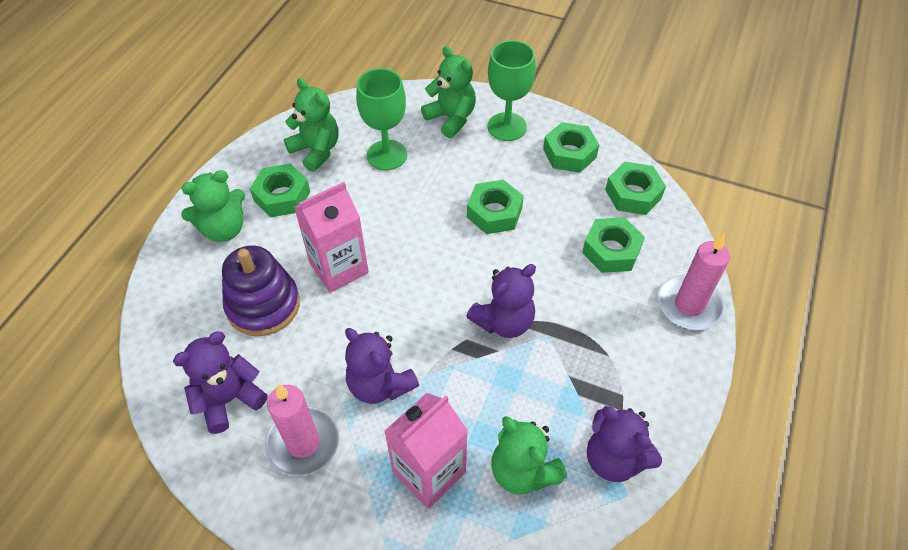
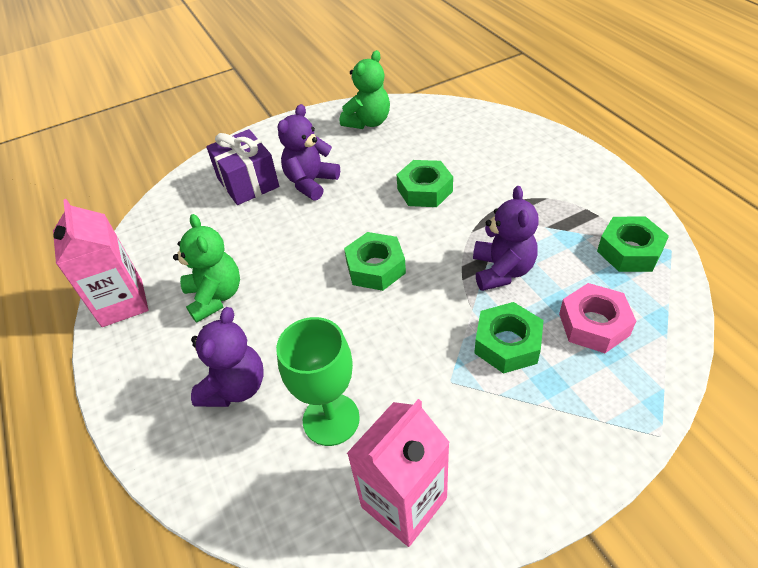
green goblet: 2 -> 1
green nut: 5 -> 4
green teddy bear: 4 -> 2
pink candle: 2 -> 0
pink nut: 0 -> 1
purple gift: 0 -> 1
purple stacking toy: 1 -> 0
purple teddy bear: 4 -> 3

